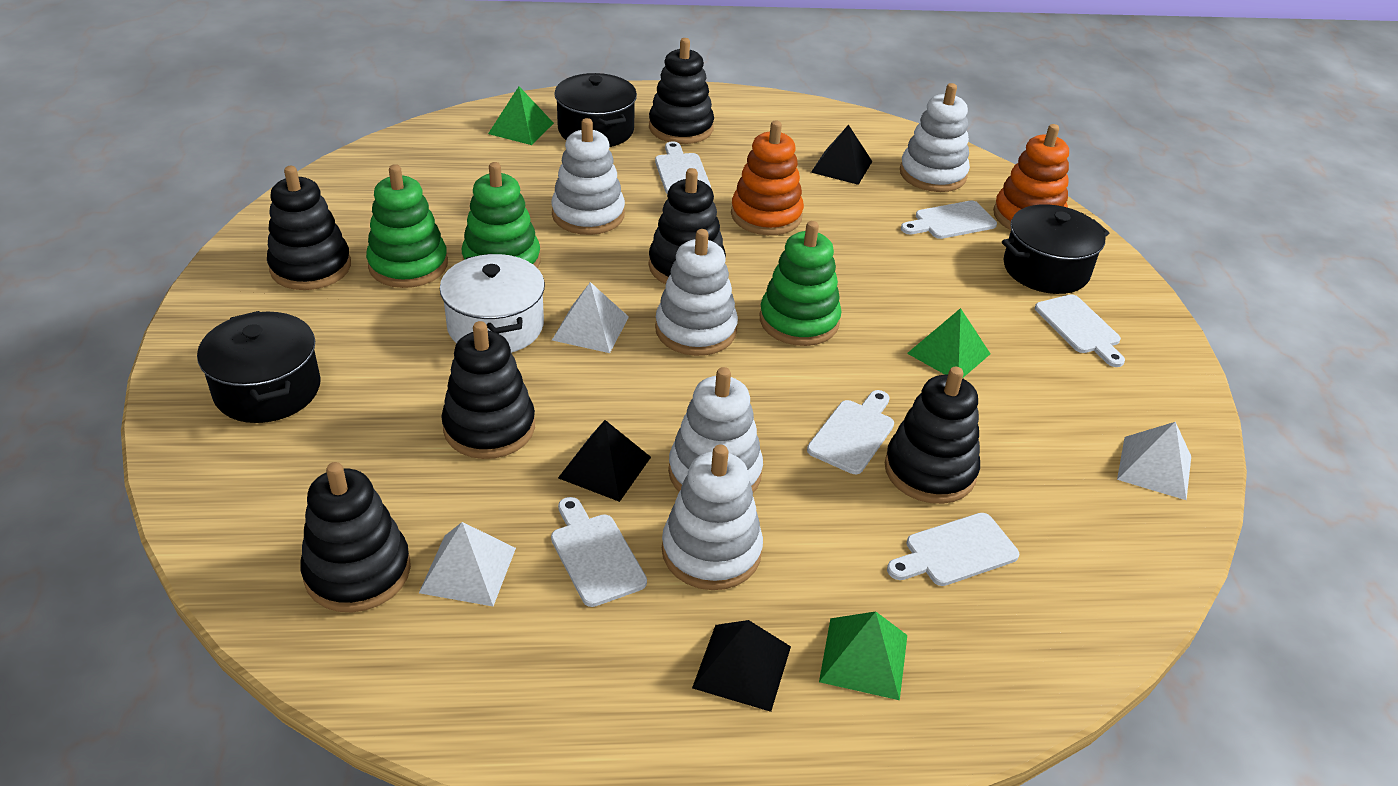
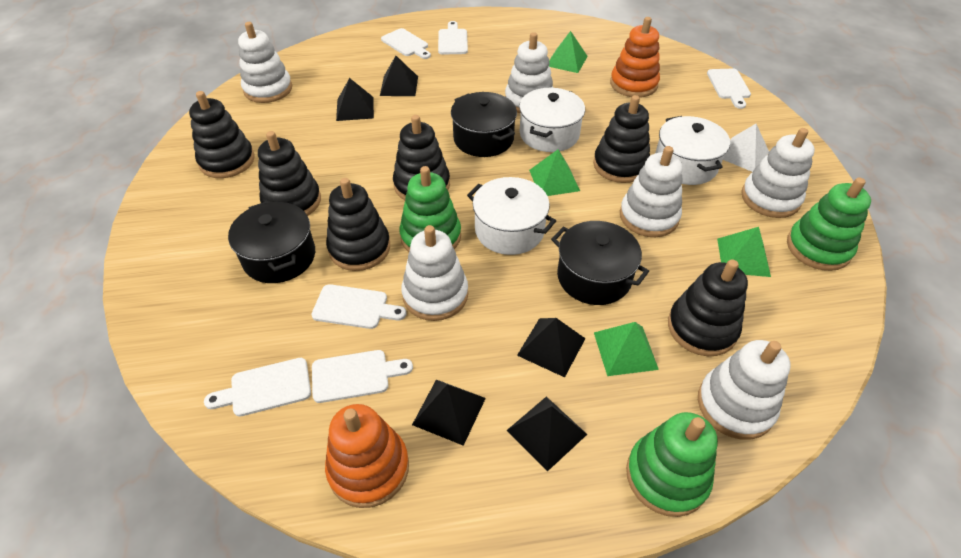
black pyramid: 3 -> 5
green pyramid: 3 -> 4
white pot: 1 -> 3
white pyramid: 3 -> 1
white stacking toy: 5 -> 6

